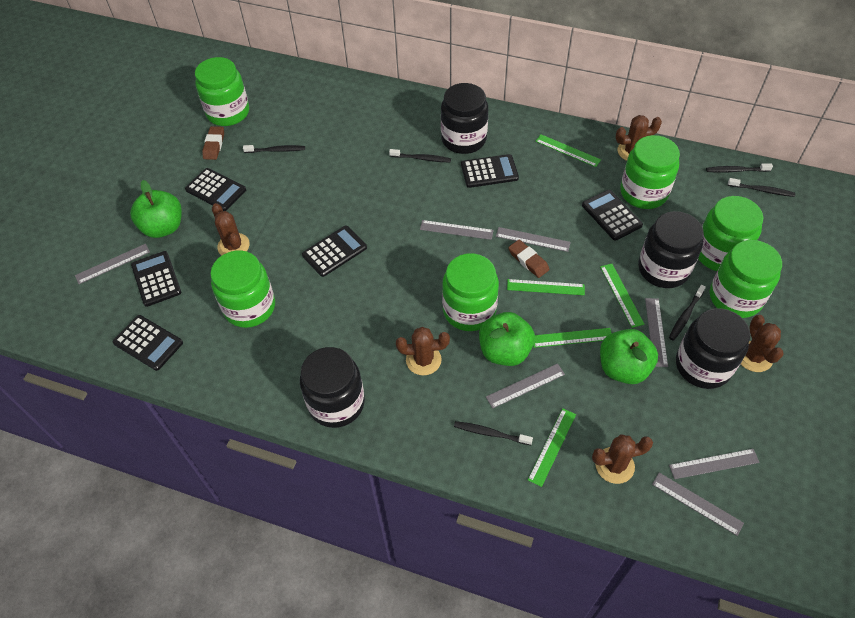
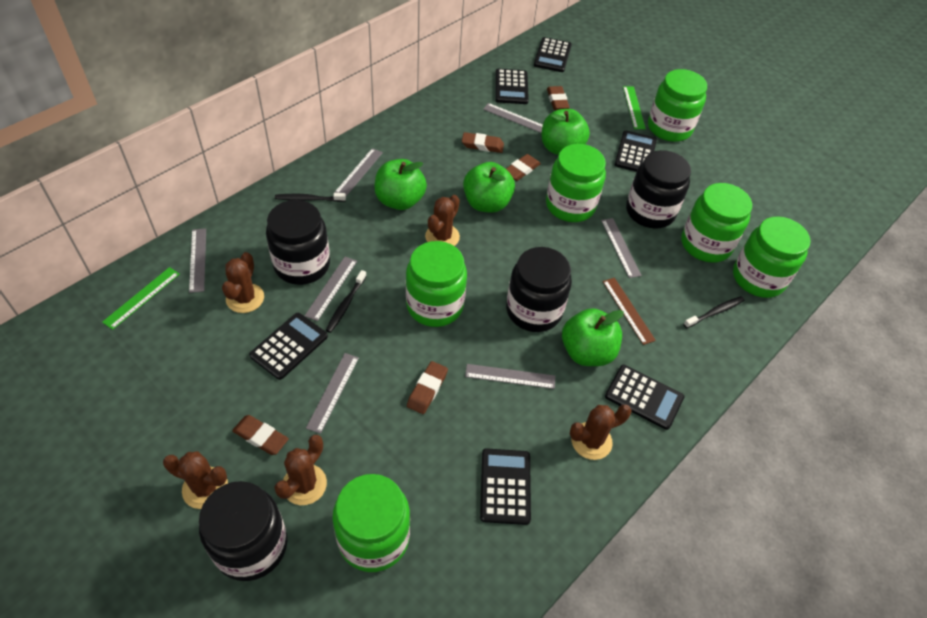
black toothbrush: 6 -> 3
brown eraser: 2 -> 5
brown ruler: 0 -> 1
green apple: 3 -> 4
green ruler: 5 -> 2

